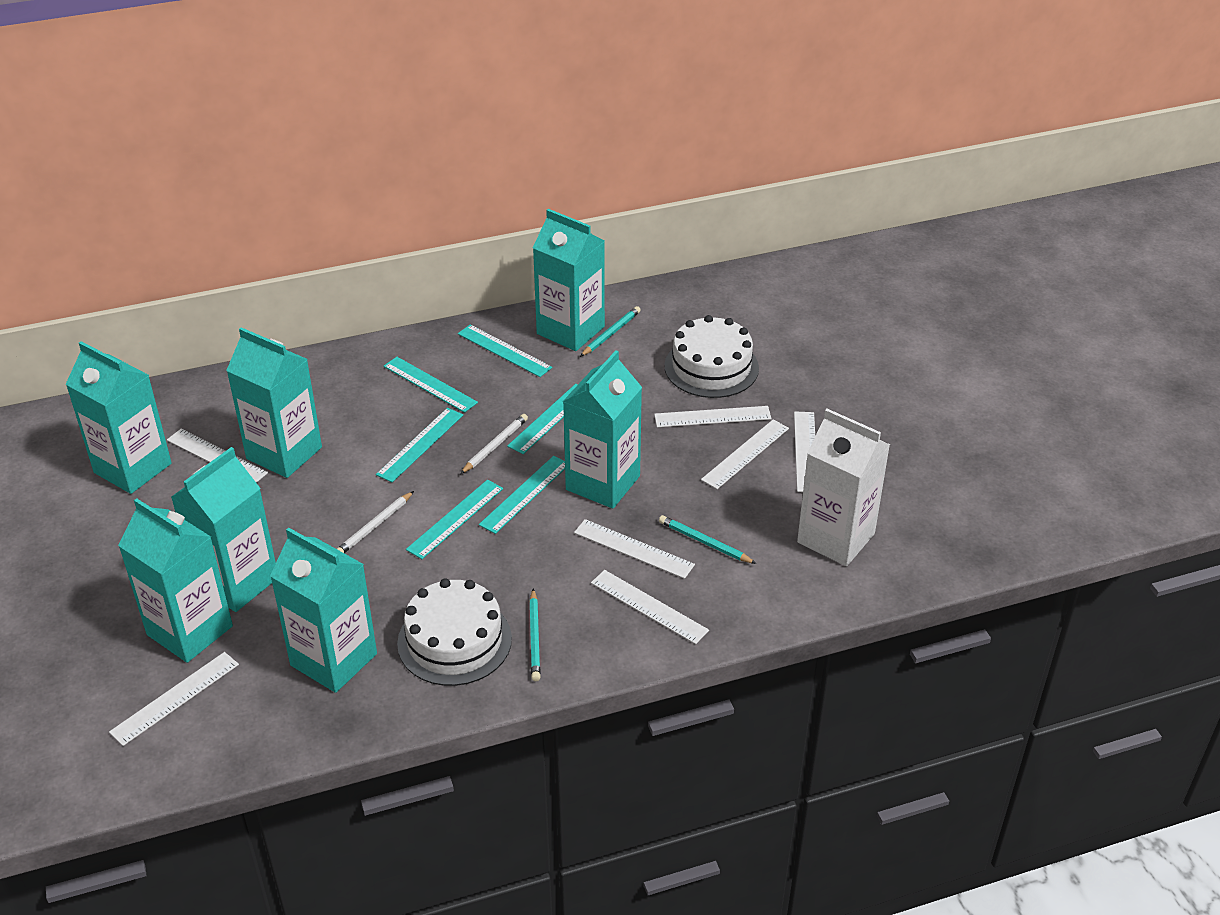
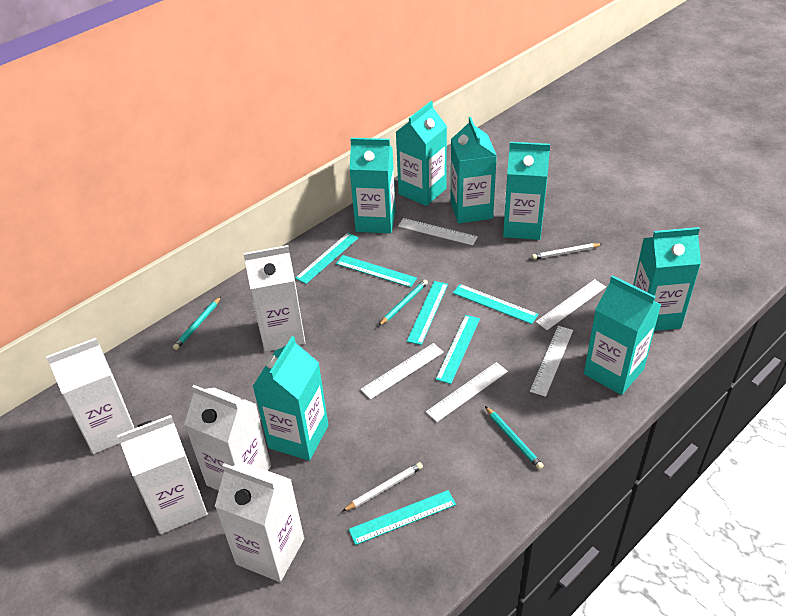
white cake: 2 -> 0
white carton: 1 -> 5
white ruler: 7 -> 5

